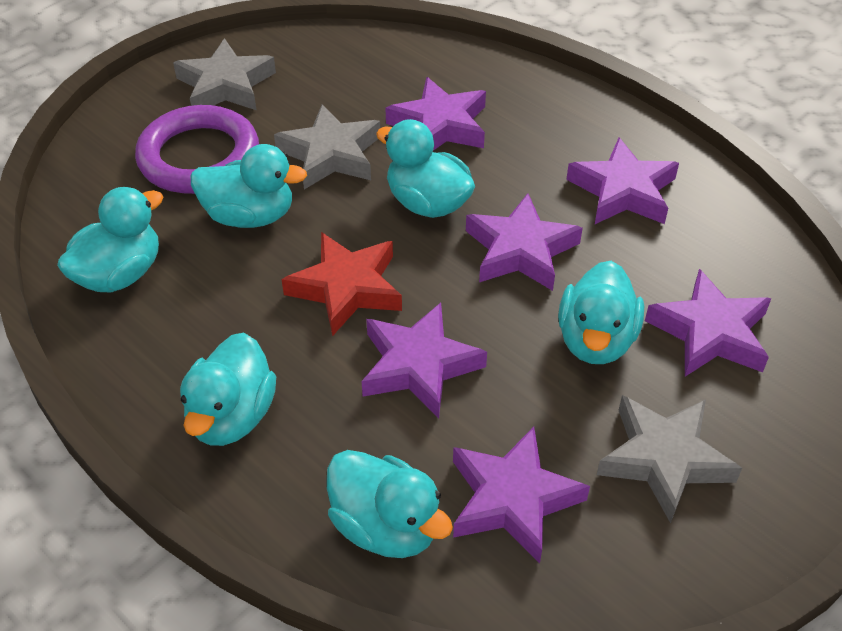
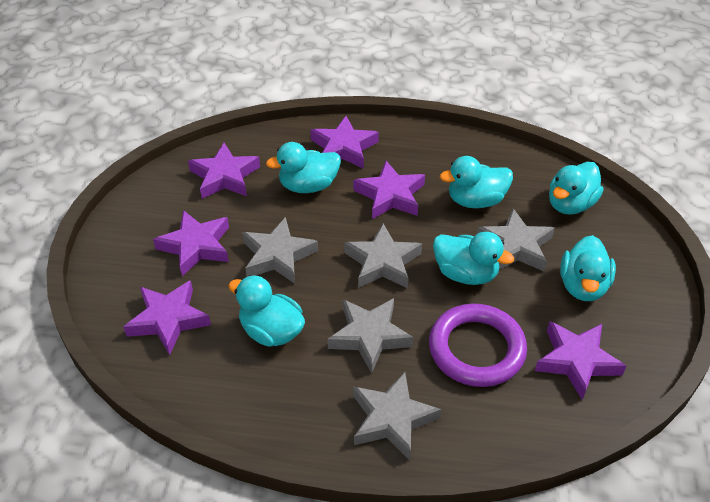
grey star: 3 -> 5
red star: 1 -> 0

